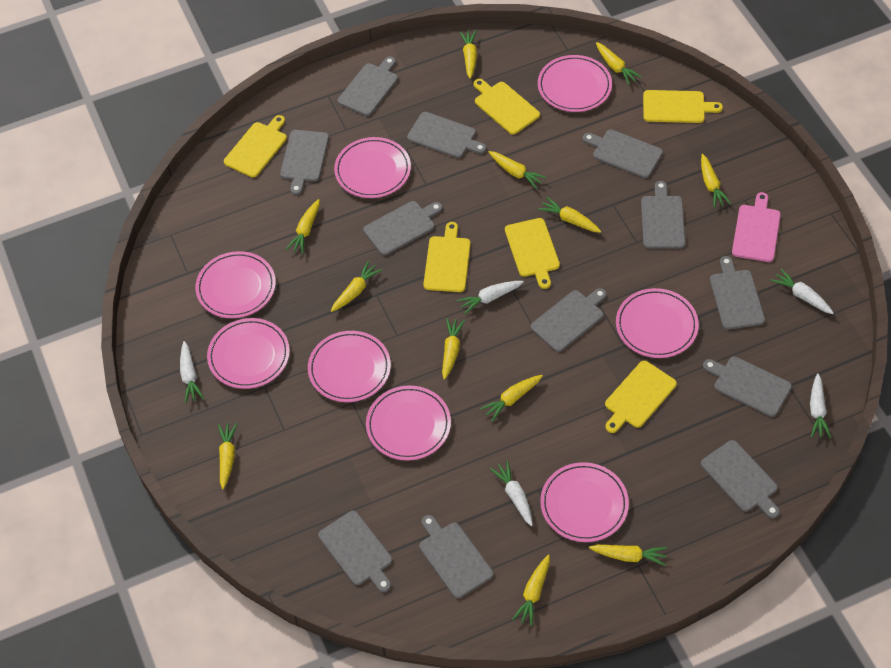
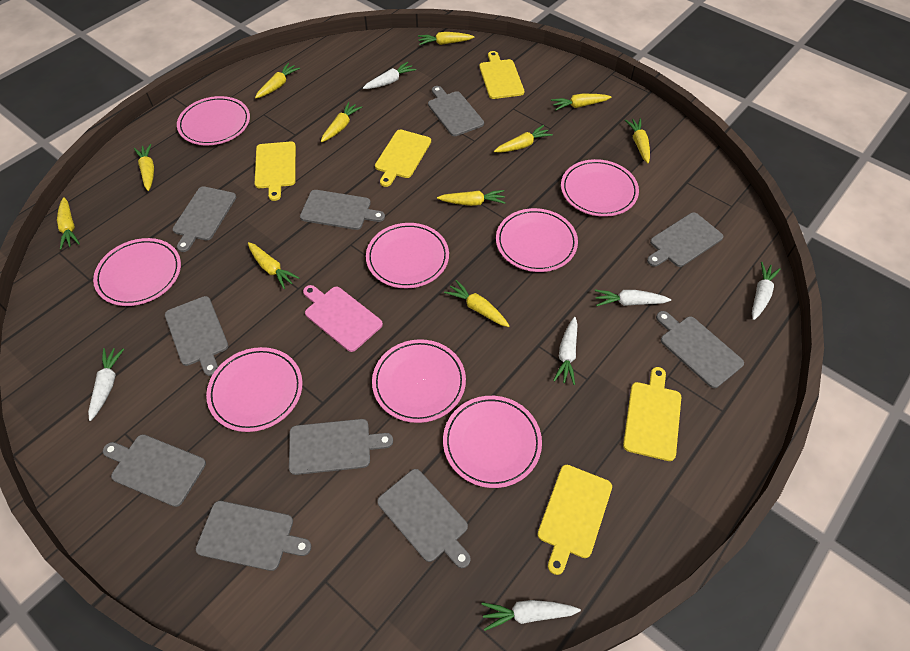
grey cutting board: 12 -> 10
white carrot: 5 -> 6
yellow carrot: 12 -> 11
yellow cutting board: 6 -> 5

